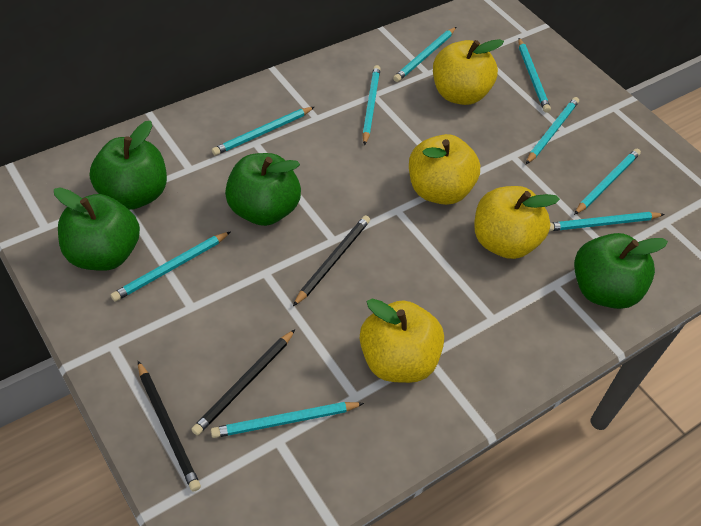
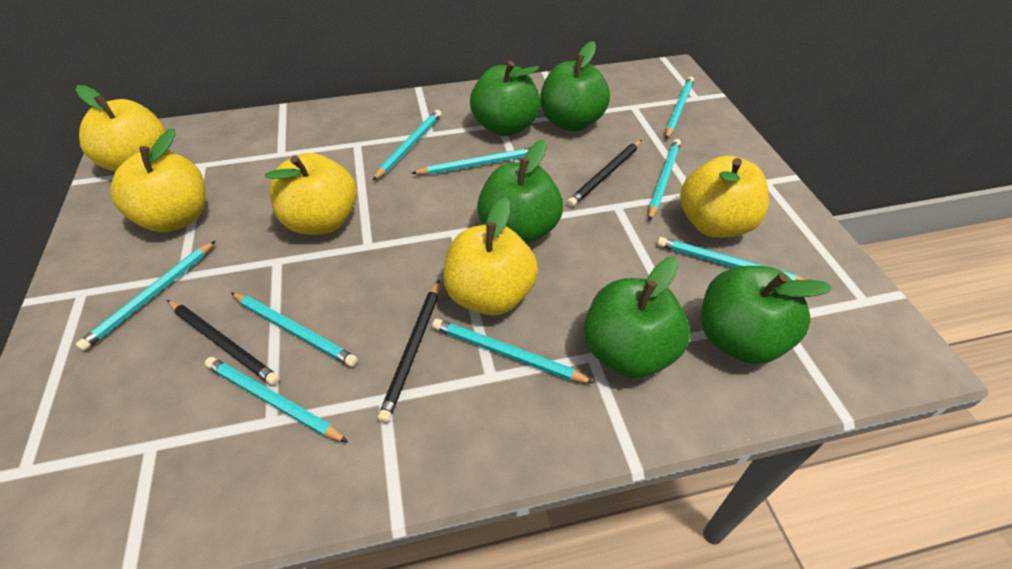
green apple: 4 -> 5
yellow apple: 4 -> 5

